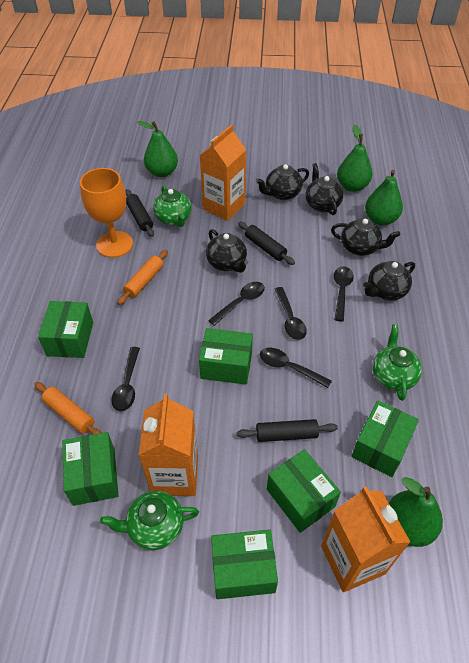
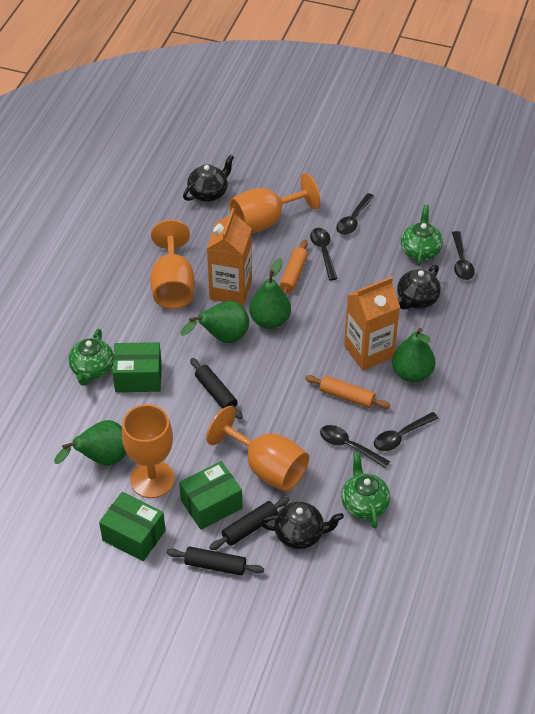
black teapot: 5 -> 3
green box: 6 -> 3
orange carton: 3 -> 2
orange goblet: 1 -> 4

